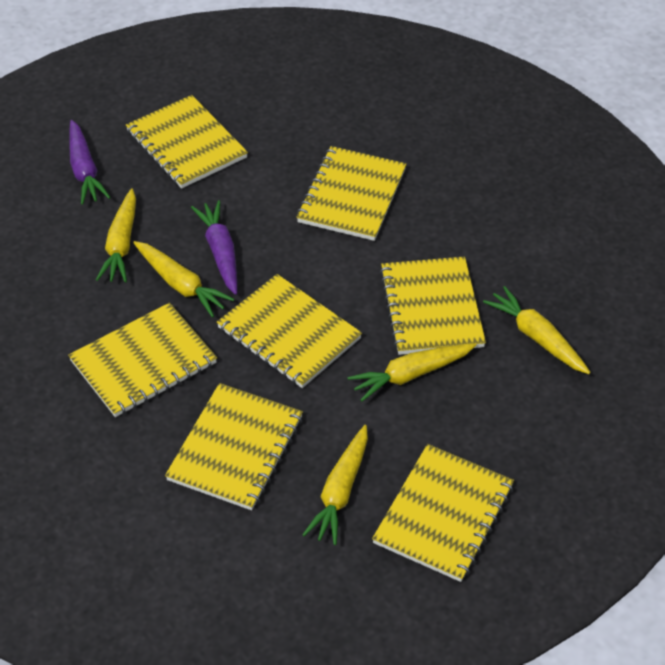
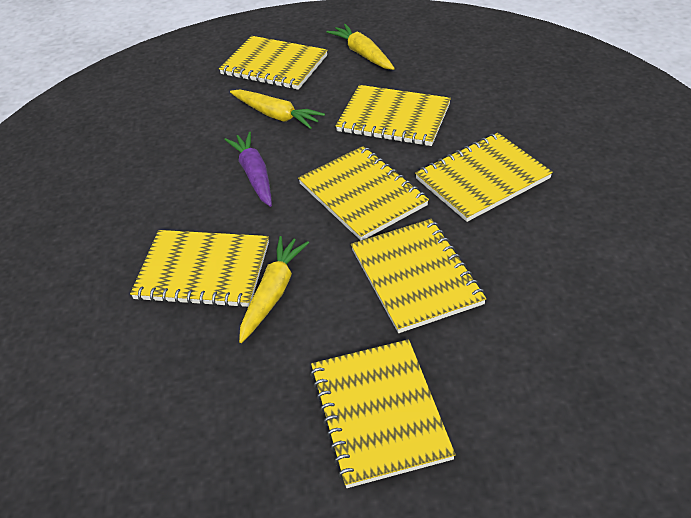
purple carrot: 2 -> 1
yellow carrot: 5 -> 3

